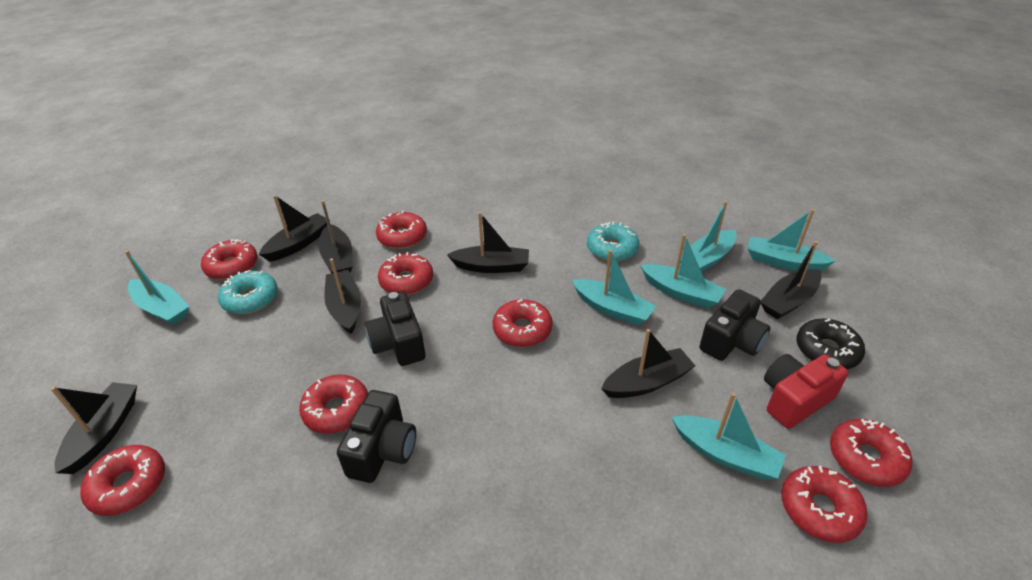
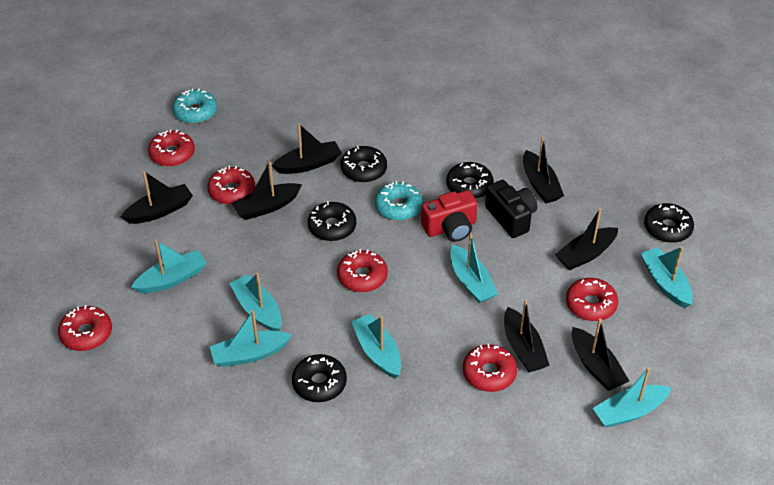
black camera: 3 -> 1
black donut: 1 -> 5
red donut: 8 -> 6
turquoise boat: 6 -> 7

